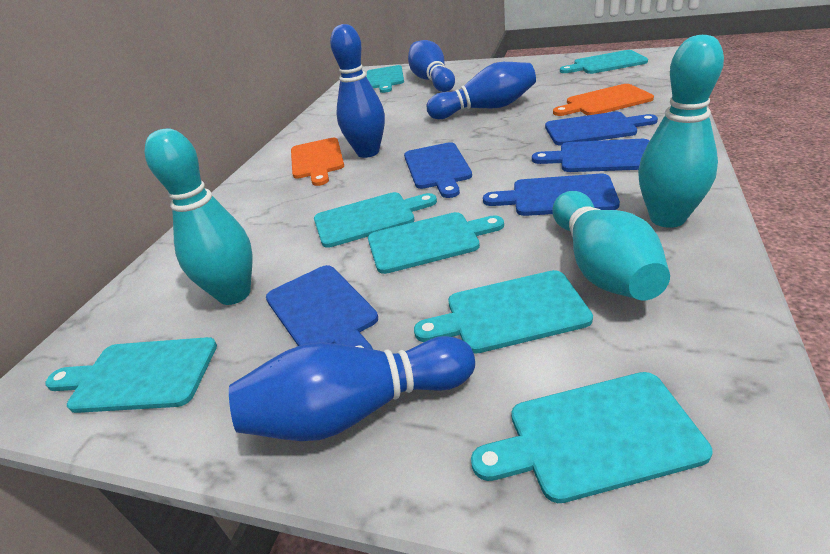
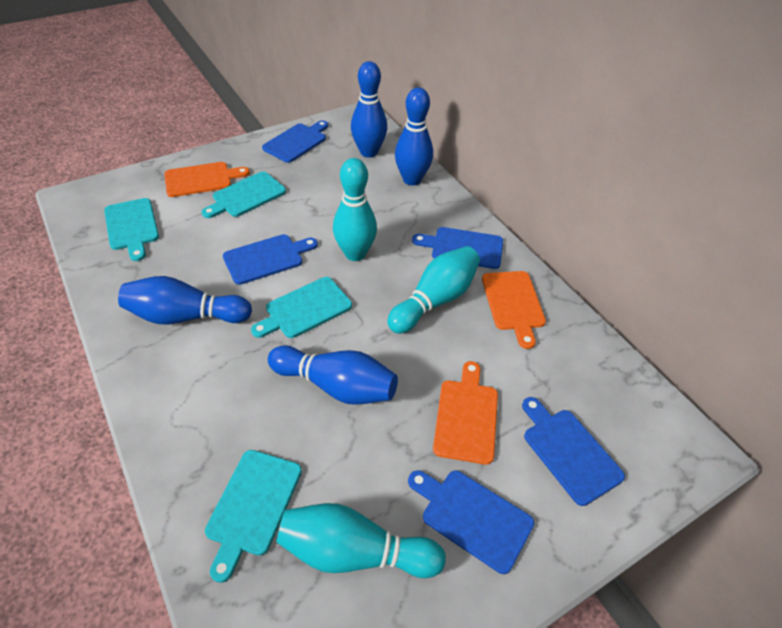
orange cutting board: 2 -> 3
turquoise cutting board: 7 -> 4

